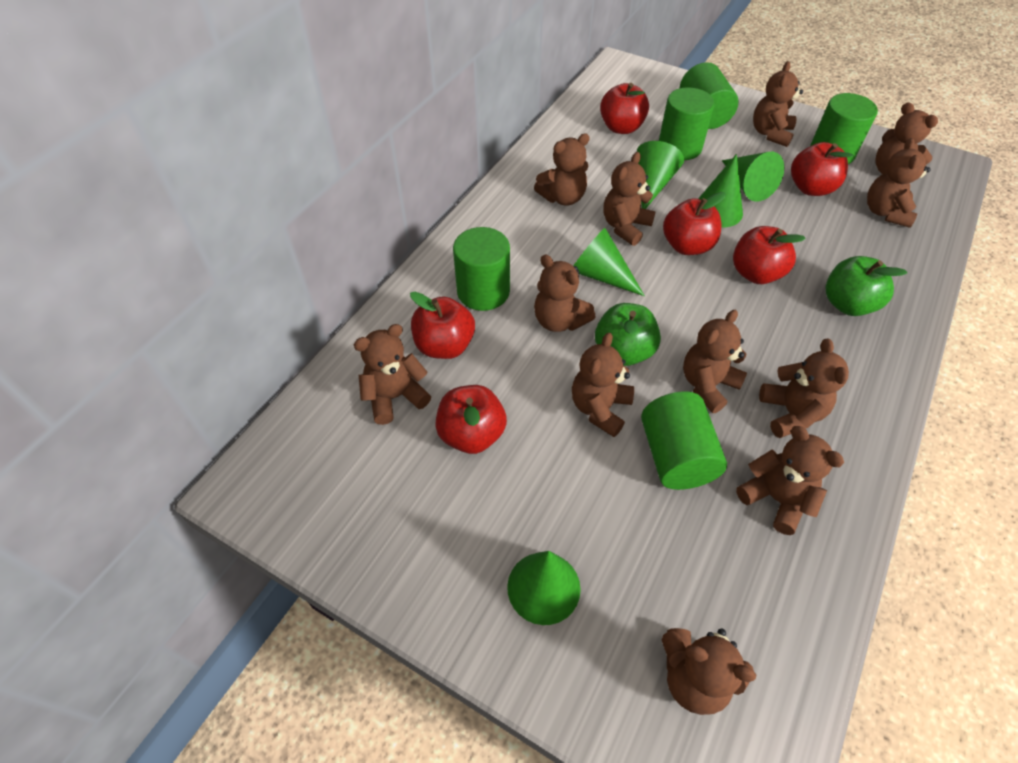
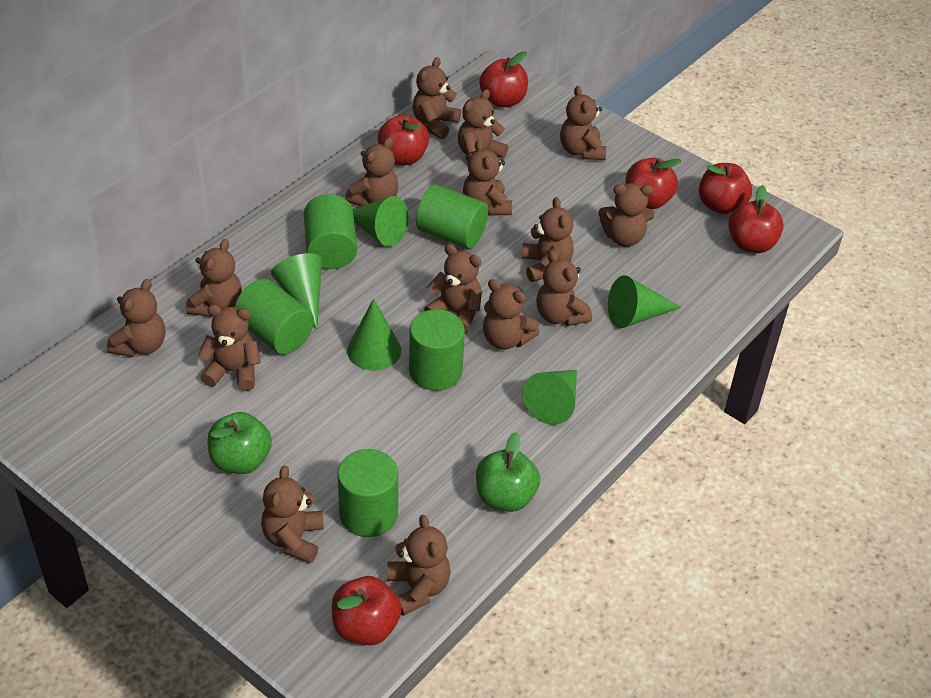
brown teddy bear: 12 -> 15

